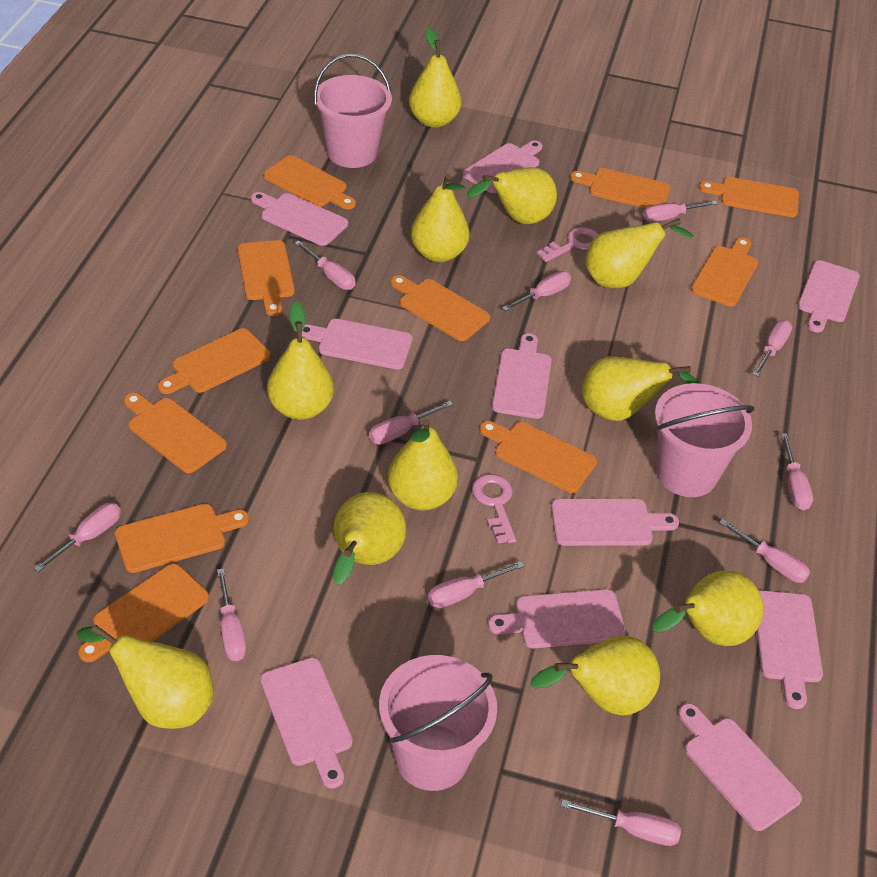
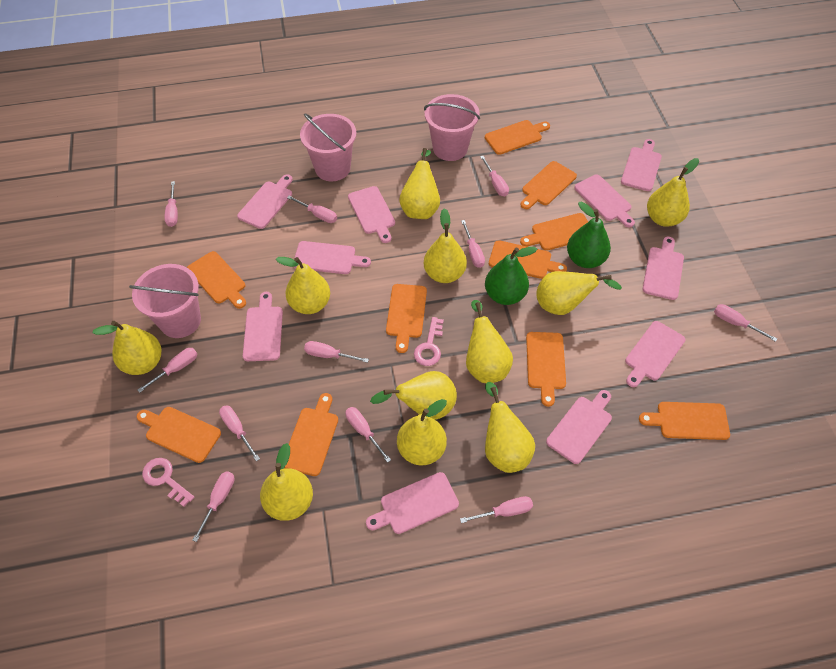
green pear: 0 -> 2
orange cutting board: 11 -> 10

